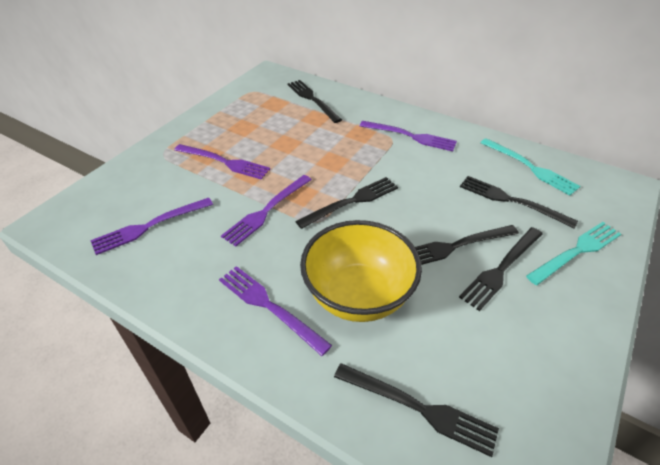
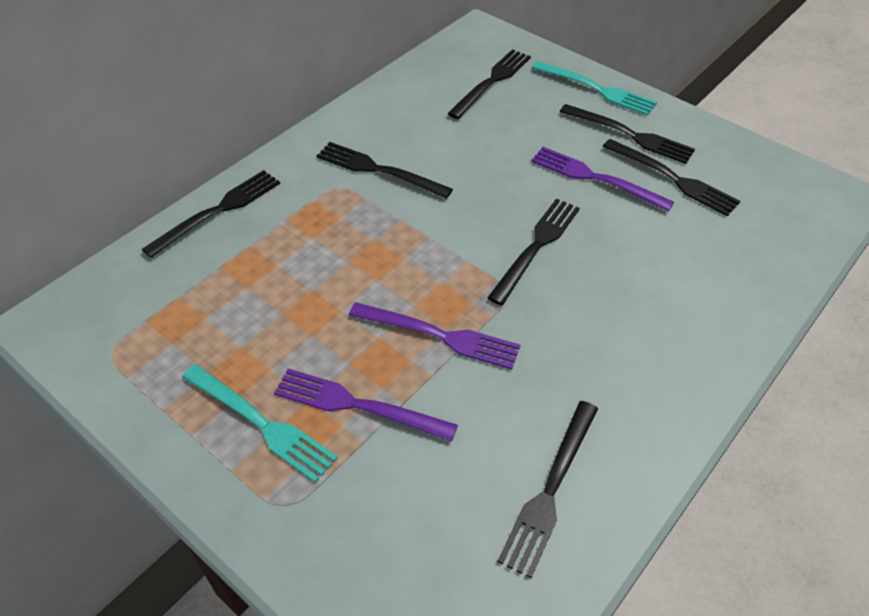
black fork: 6 -> 7
purple fork: 5 -> 3
yellow bowl: 1 -> 0

